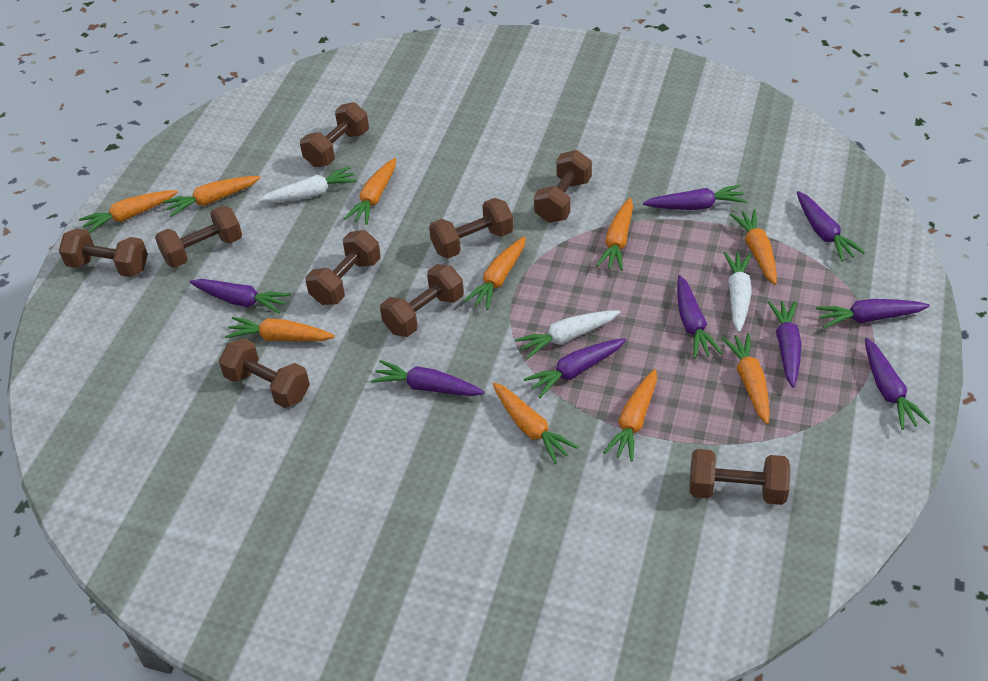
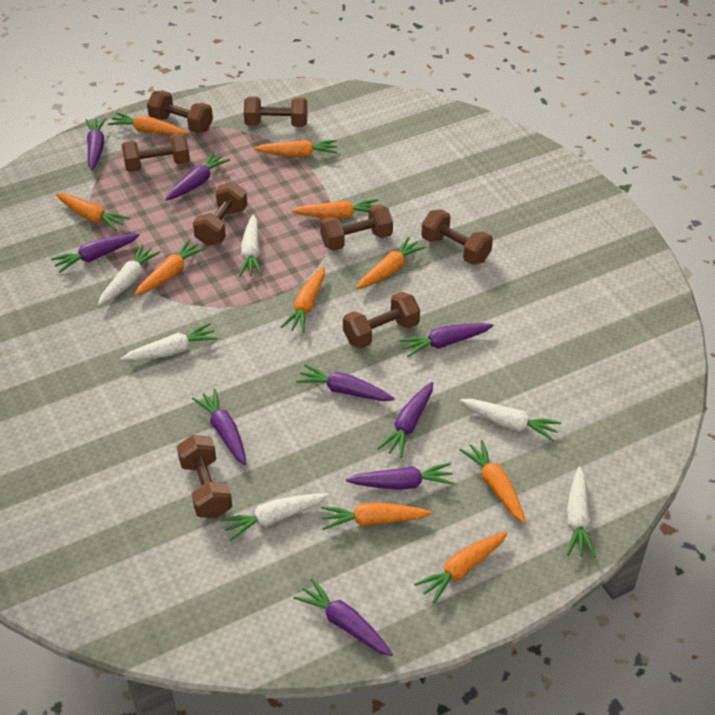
brown dumbbell: 9 -> 8
white carrot: 3 -> 6

